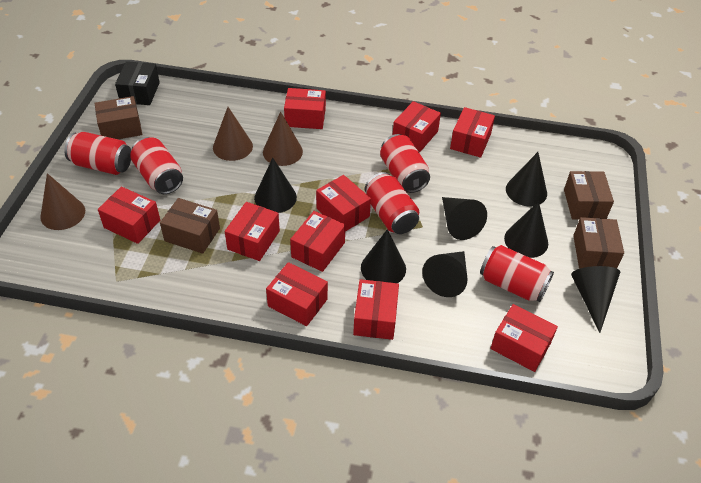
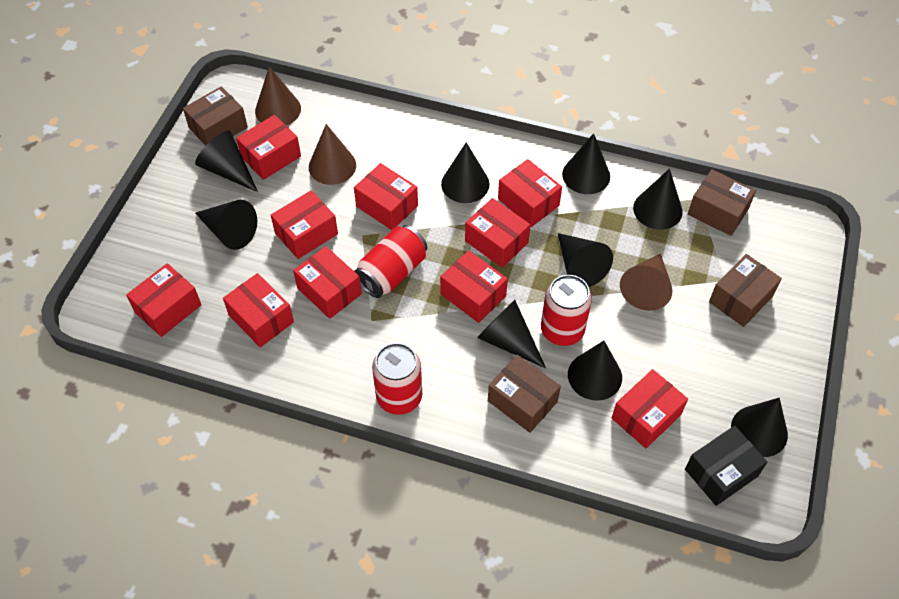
black cone: 7 -> 9
red can: 5 -> 3

